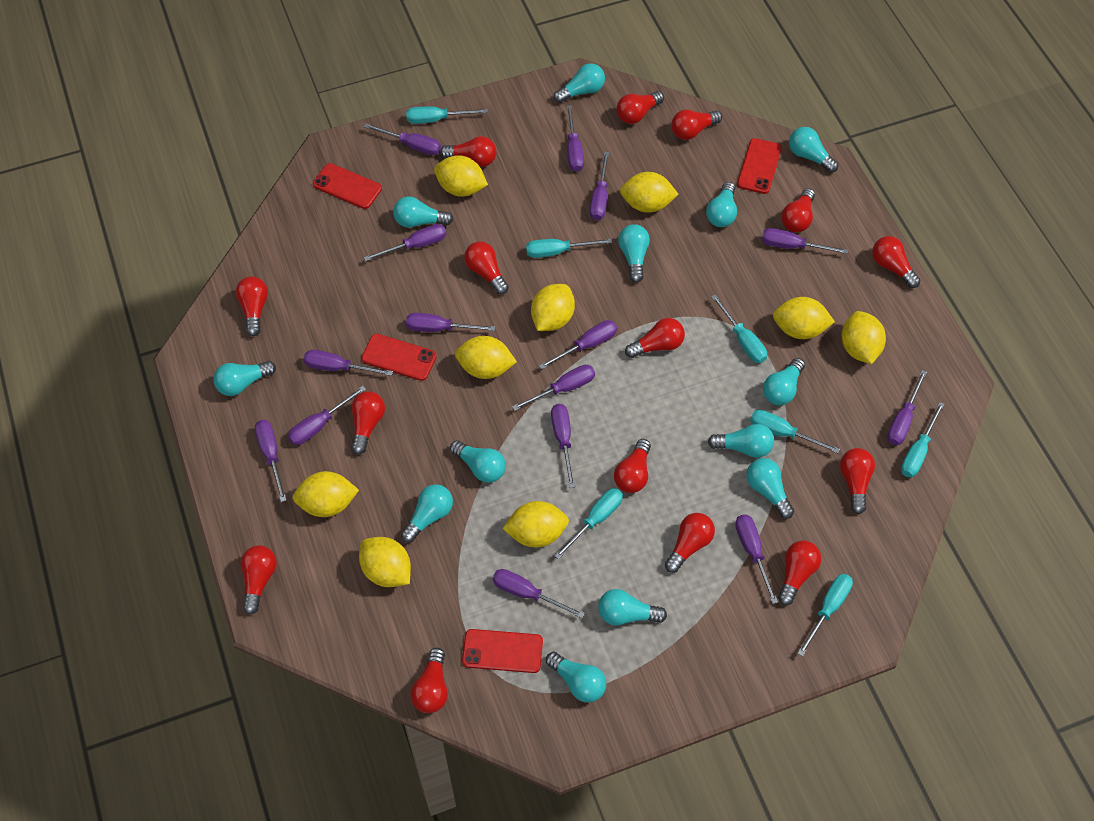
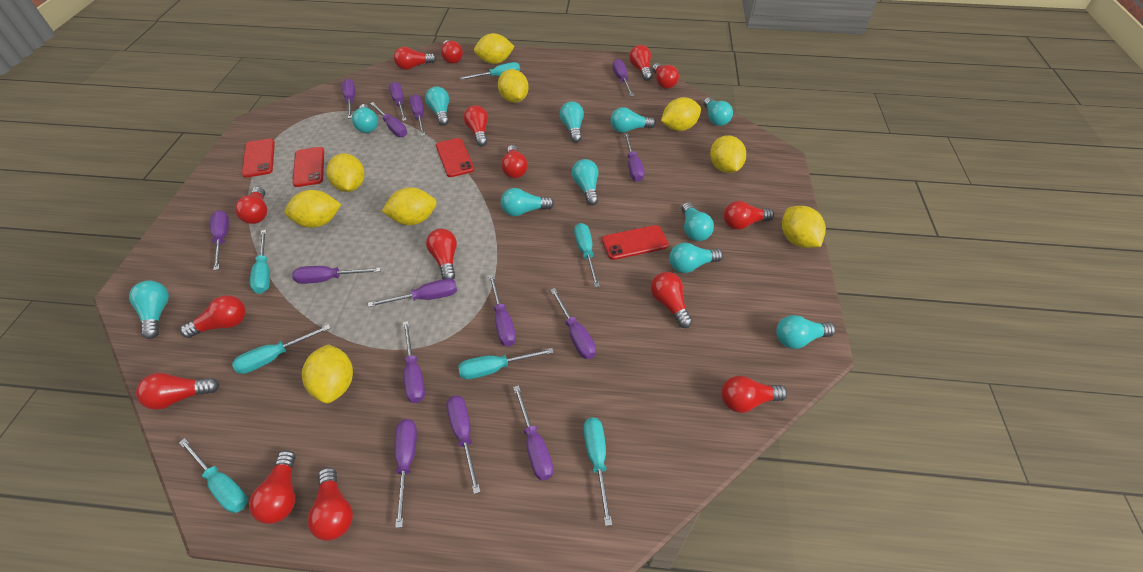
turquoise light bulb: 13 -> 11

